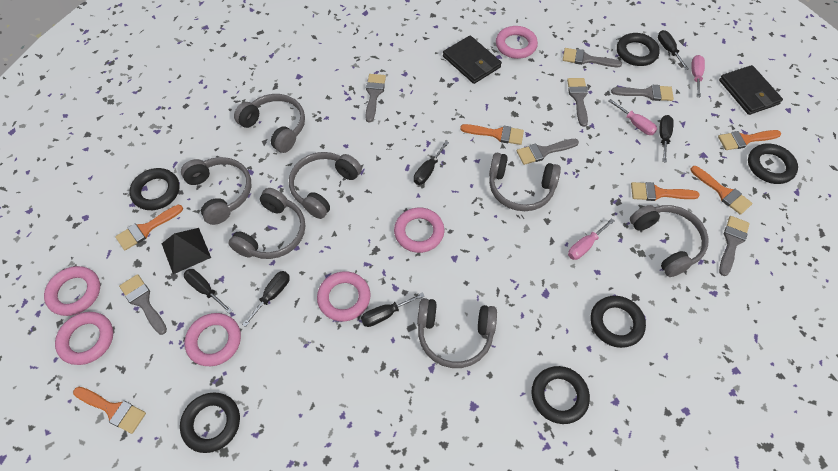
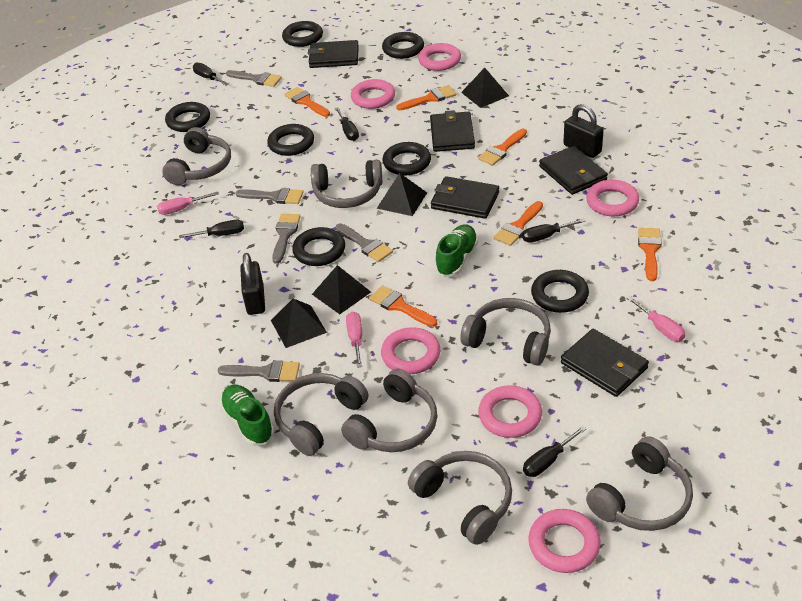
black padlock: 0 -> 2
black pyramid: 1 -> 4
black ring: 6 -> 7
black screwdriver: 6 -> 5
black wallet: 2 -> 5
green shoe: 0 -> 2
grey brush: 7 -> 5

